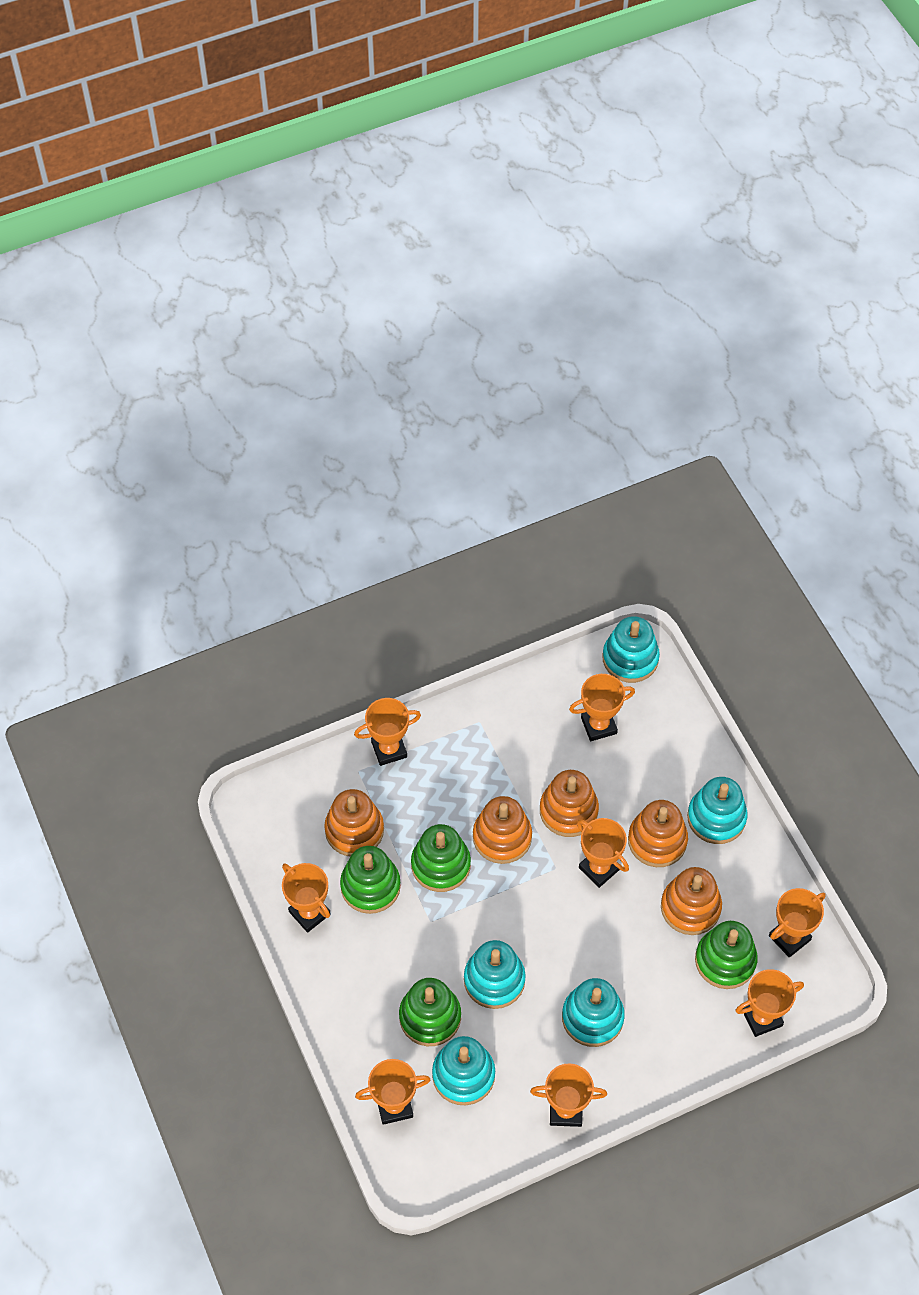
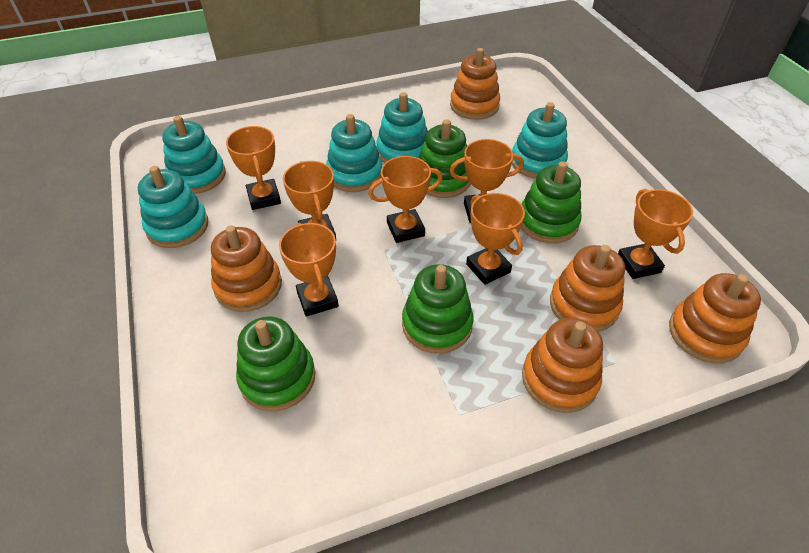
orange trophy: 8 -> 7

